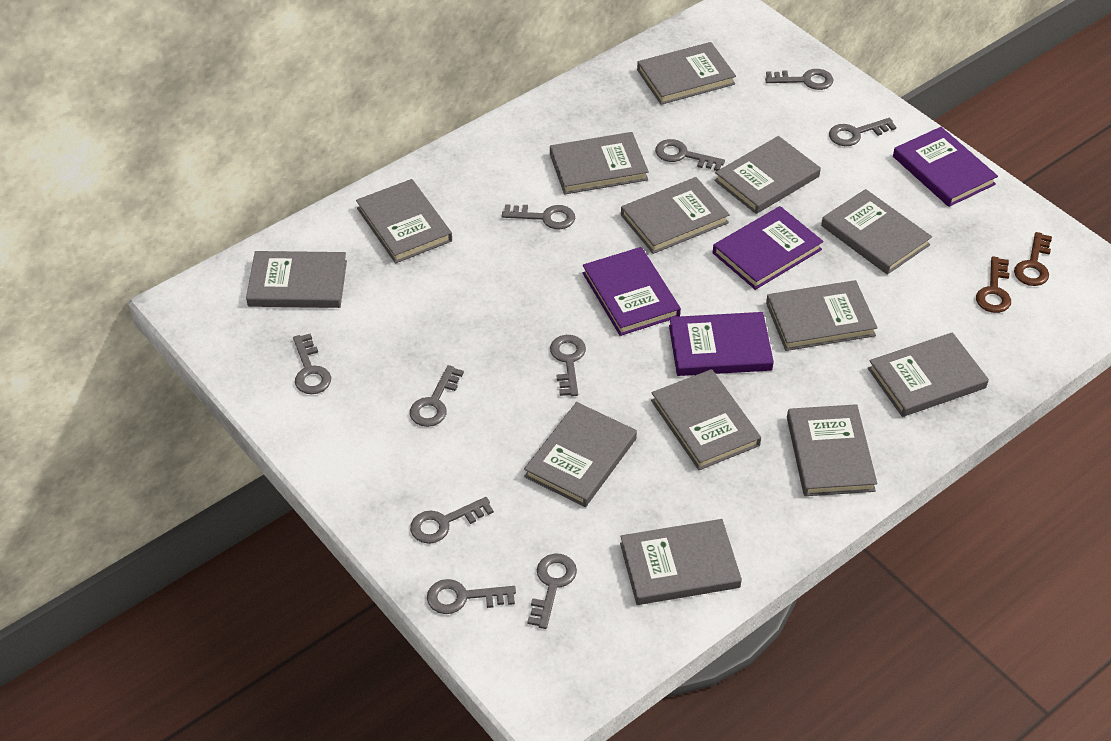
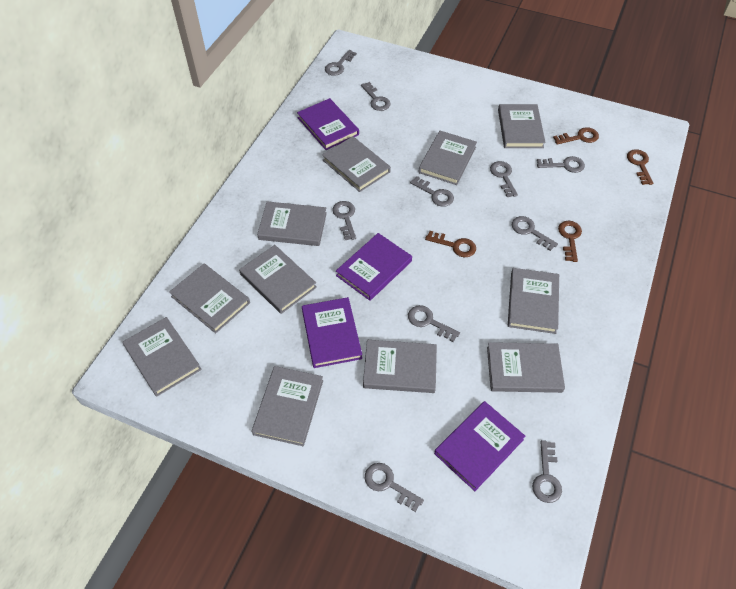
brown key: 2 -> 4
grey book: 13 -> 11

